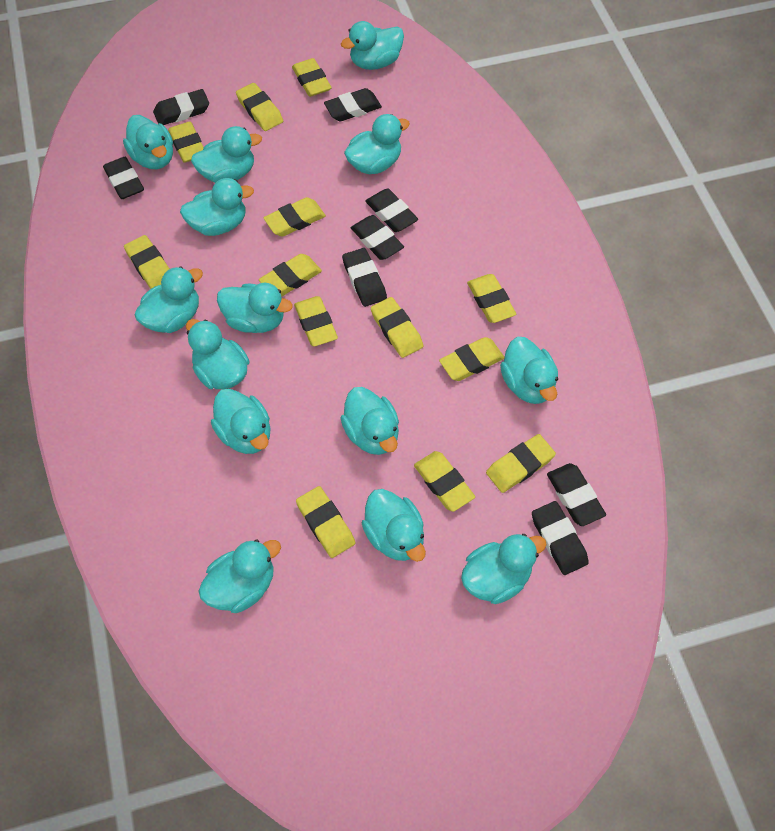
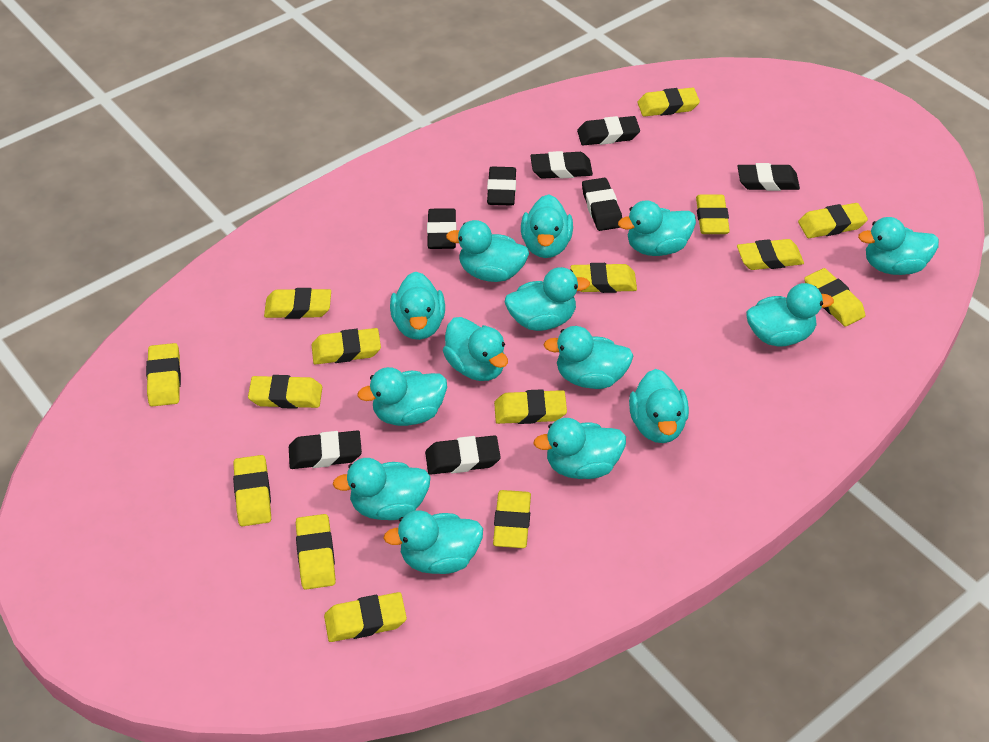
yellow eraser: 13 -> 15

